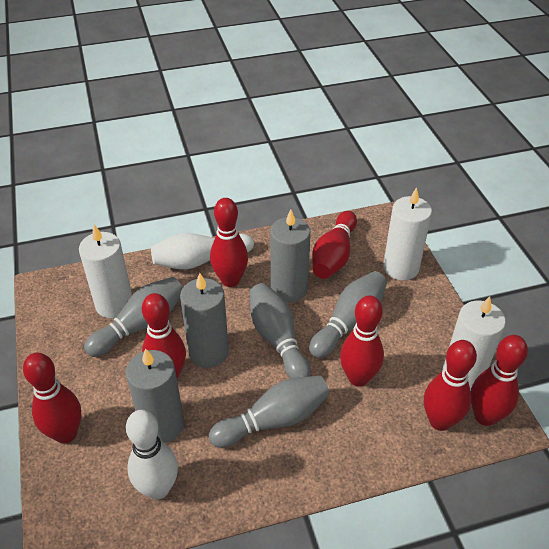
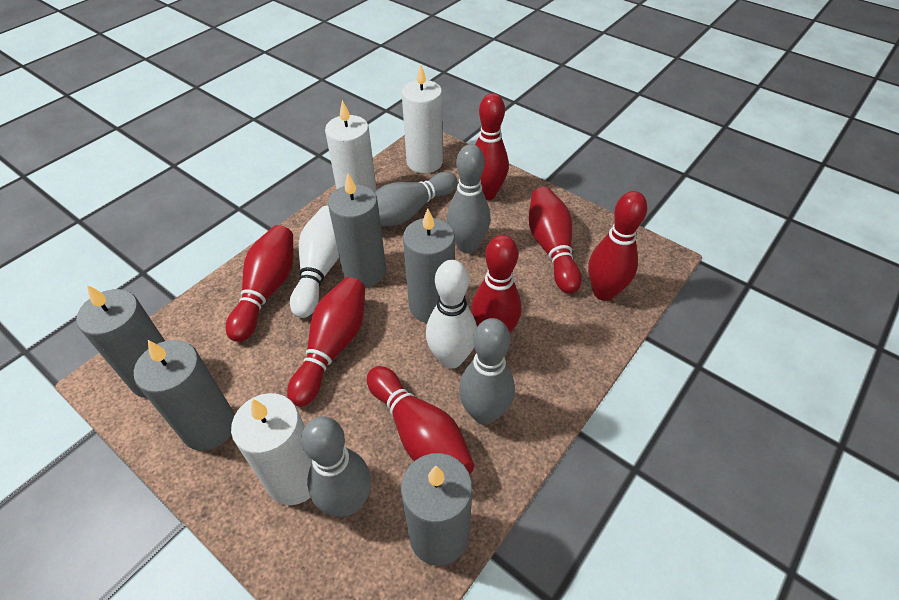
grey candle: 3 -> 5

